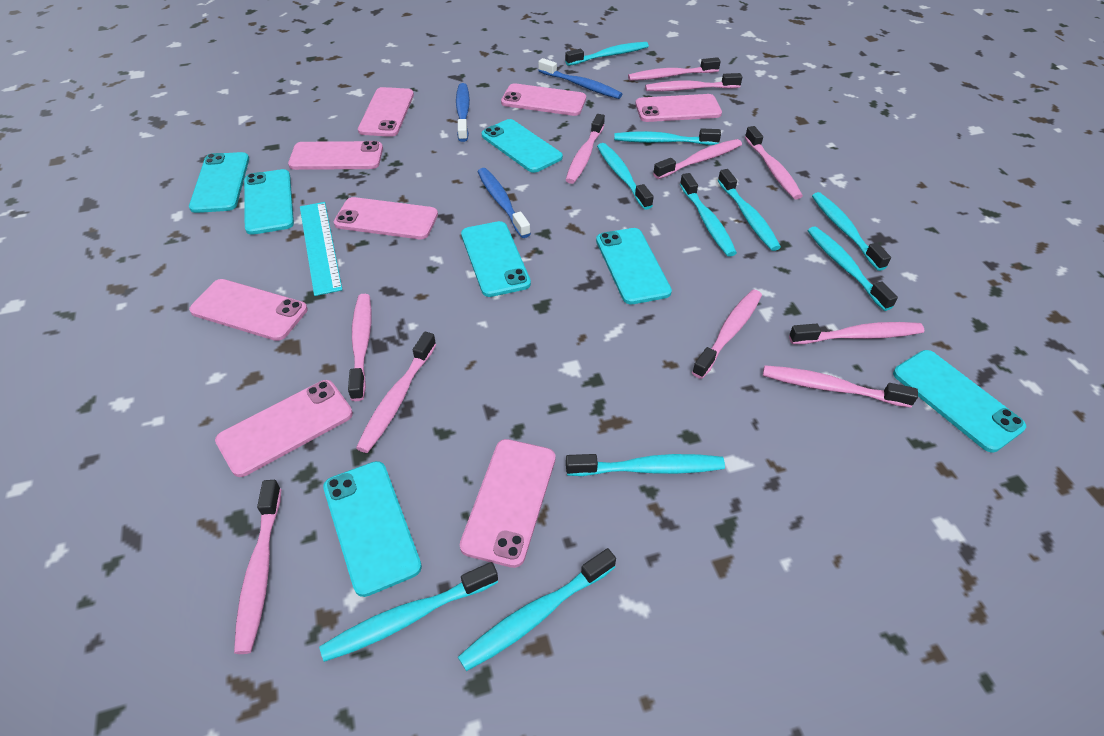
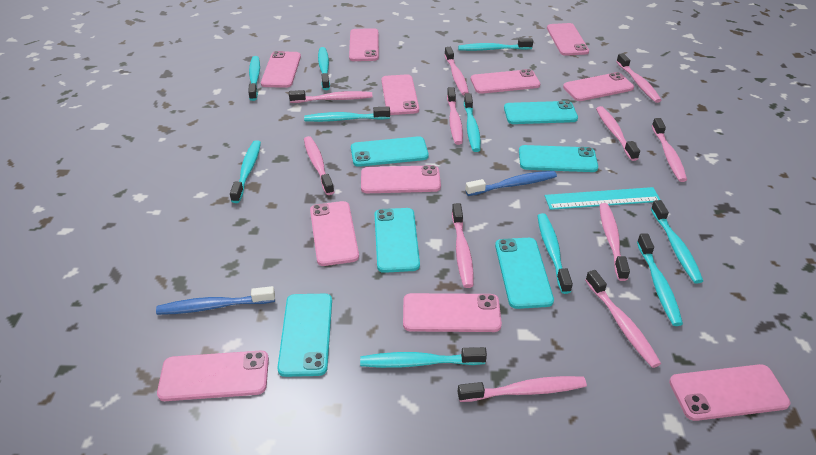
blue toothbrush: 3 -> 2
pink phone: 8 -> 11
turquoise phone: 7 -> 6

